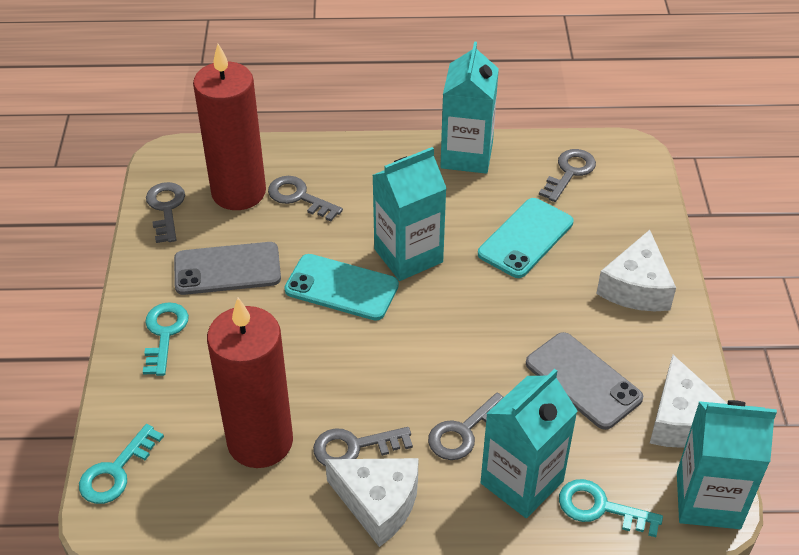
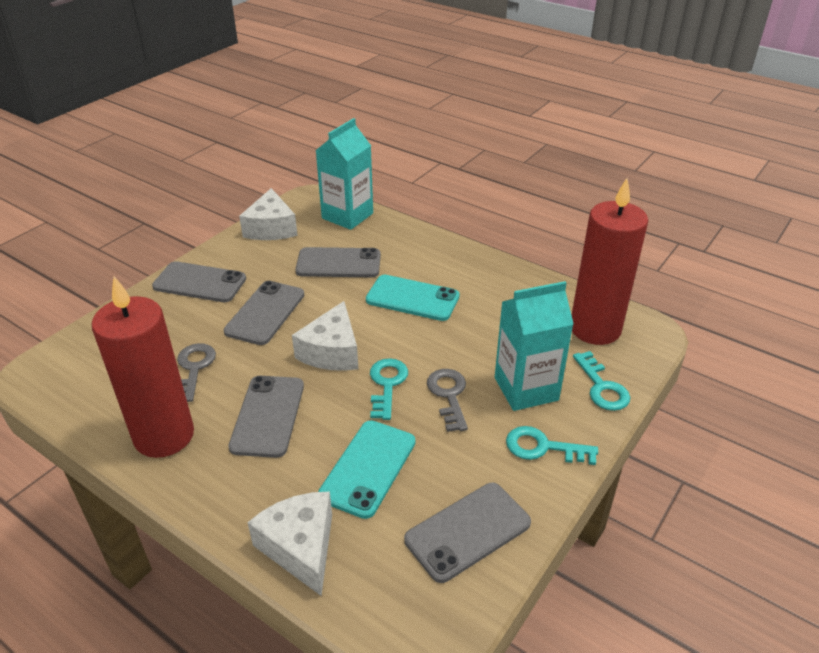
grey key: 5 -> 2
grey phone: 2 -> 5
turquoise carton: 4 -> 2

